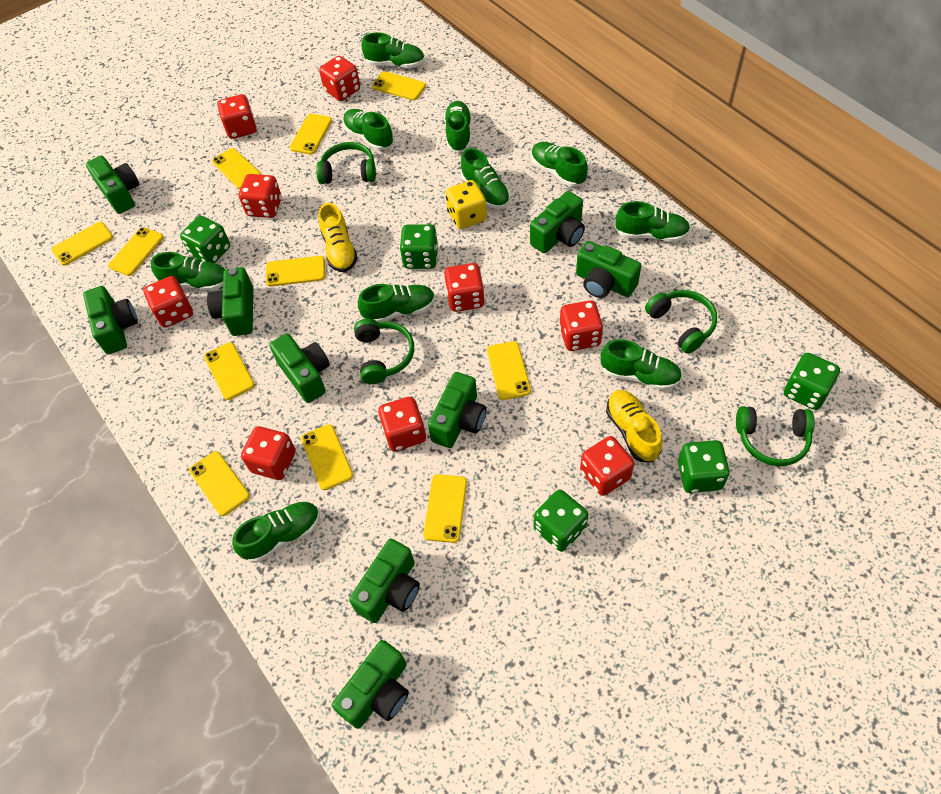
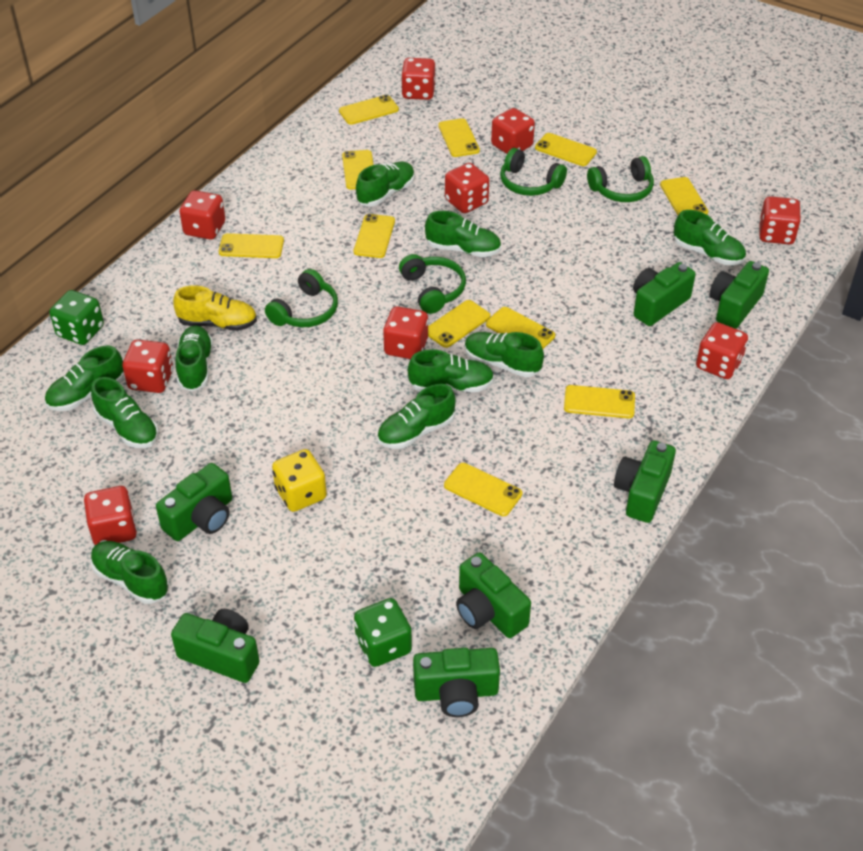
green camera: 9 -> 7
green dice: 5 -> 2
yellow shoe: 2 -> 1

